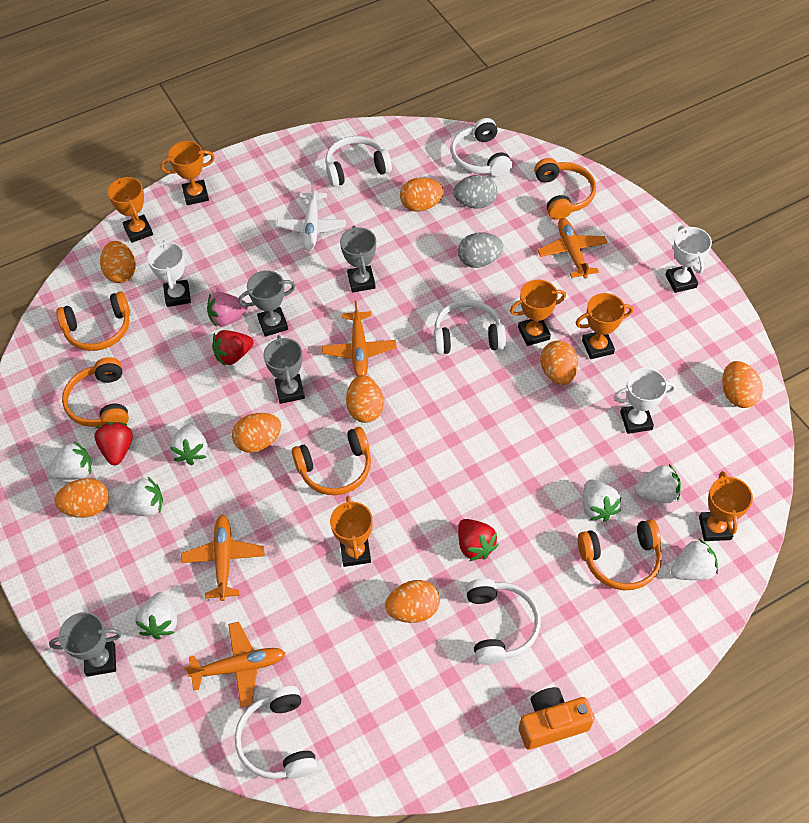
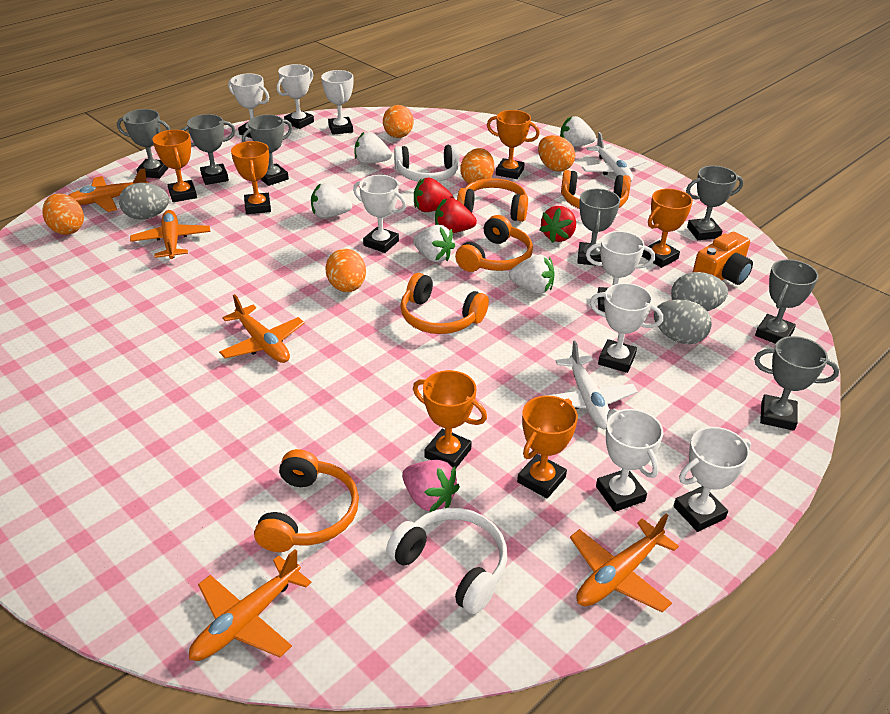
grey egg: 2 -> 3
grey trophy: 4 -> 7
orange egg: 8 -> 5
orange plane: 4 -> 5
white headphones: 5 -> 2
white plane: 1 -> 2
white strawberry: 7 -> 5
white trophy: 3 -> 8

